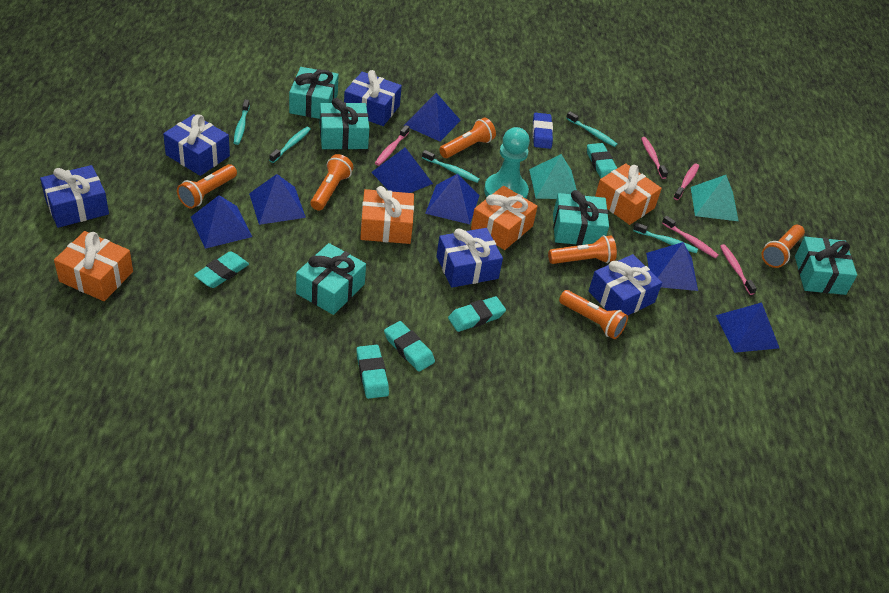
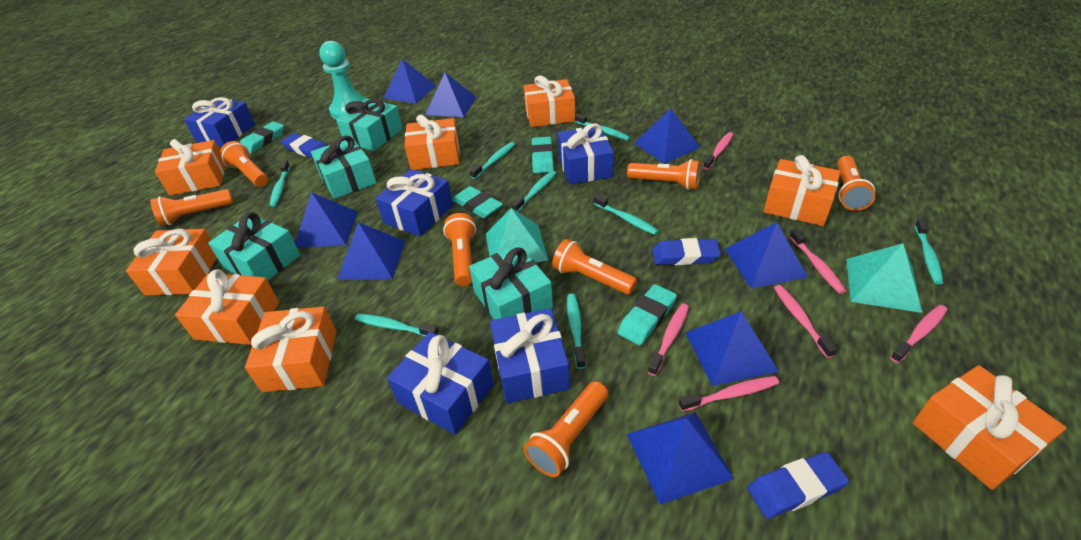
blue eraser: 1 -> 3
blue pyramid: 7 -> 8
orange flashlight: 6 -> 7
orange gift: 4 -> 8
pink toothbrush: 5 -> 6
turquoise eraser: 5 -> 4
turquoise gift: 5 -> 4
turquoise toothbrush: 5 -> 8

